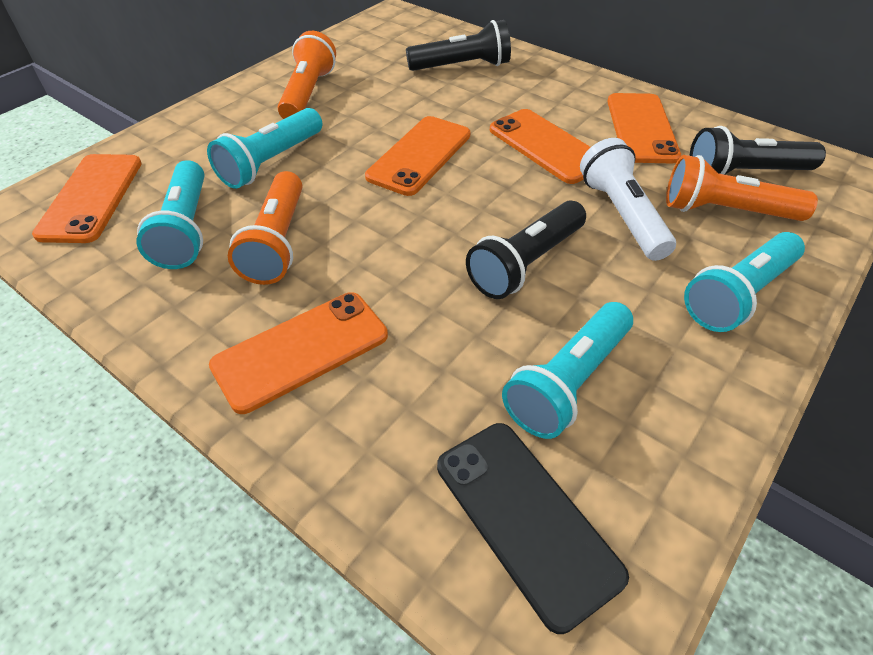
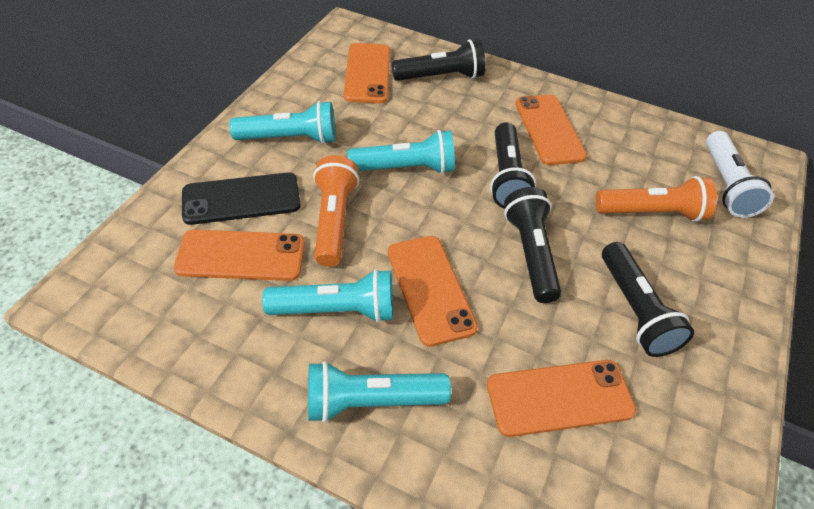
black flashlight: 3 -> 4
orange flashlight: 3 -> 2

